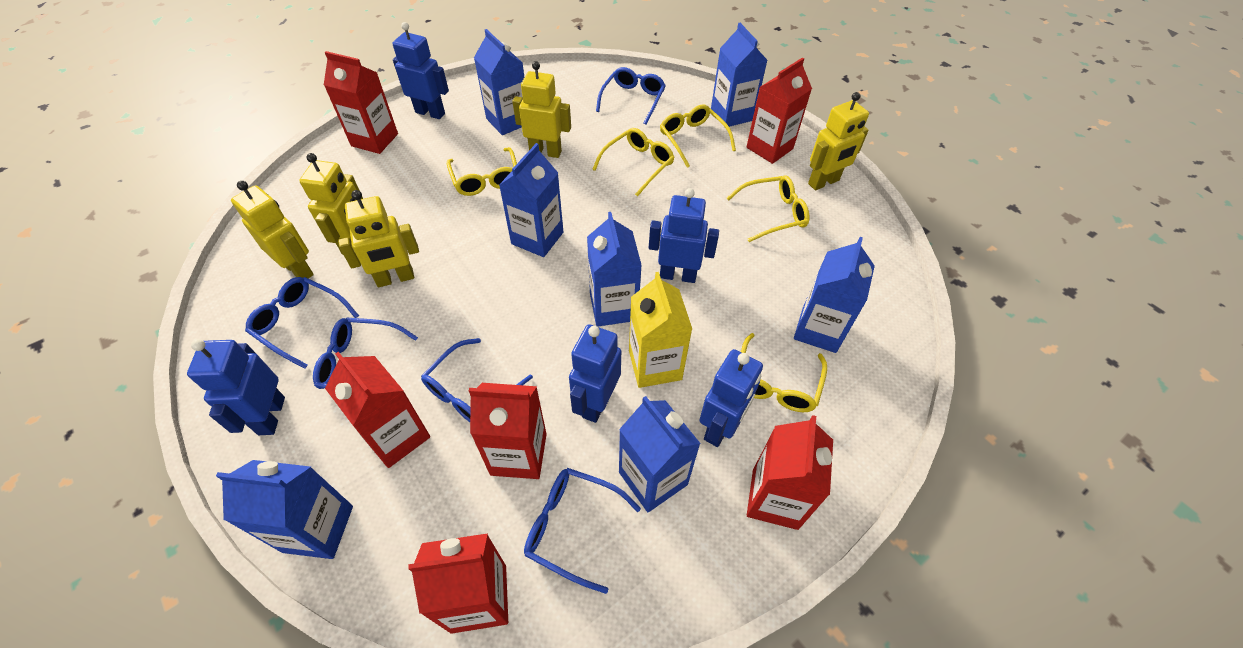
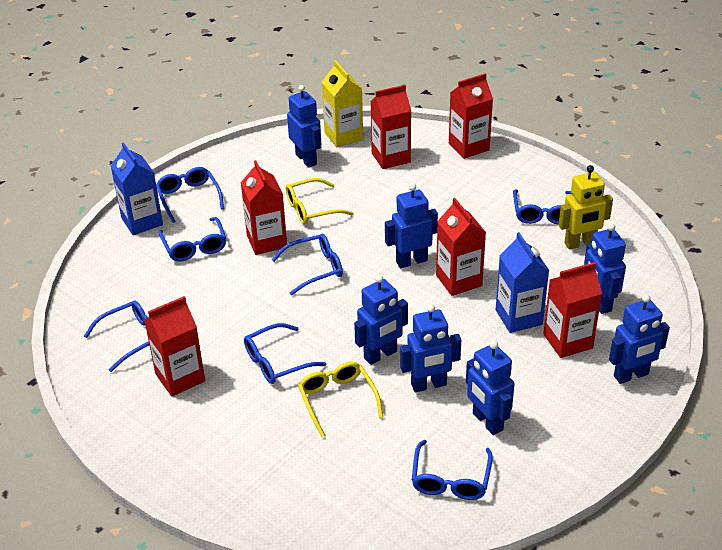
blue carton: 7 -> 2
blue glasses: 5 -> 7
blue robot: 5 -> 7
yellow glasses: 5 -> 2
yellow robot: 5 -> 1

